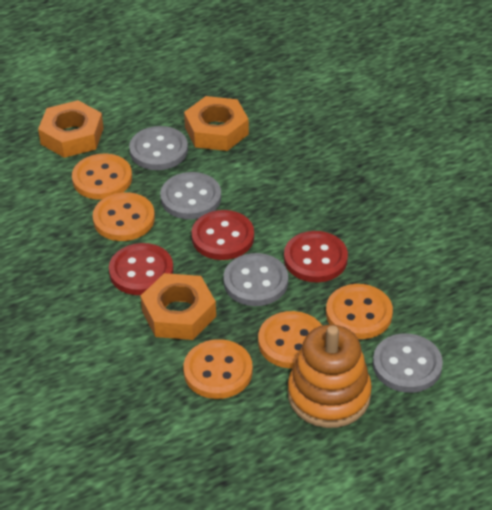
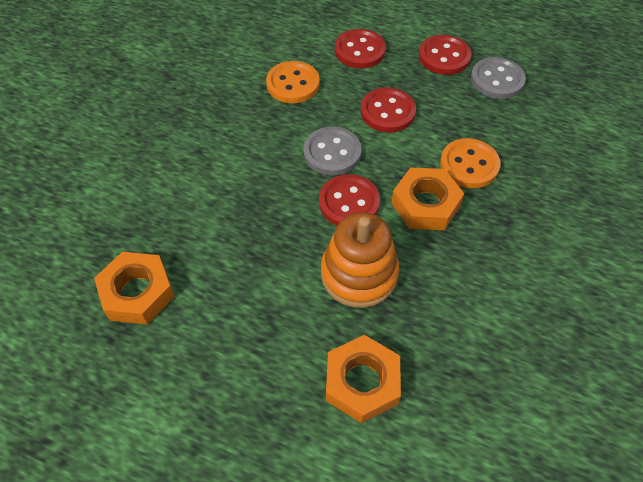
grey button: 4 -> 2
orange button: 5 -> 2
red button: 3 -> 4

